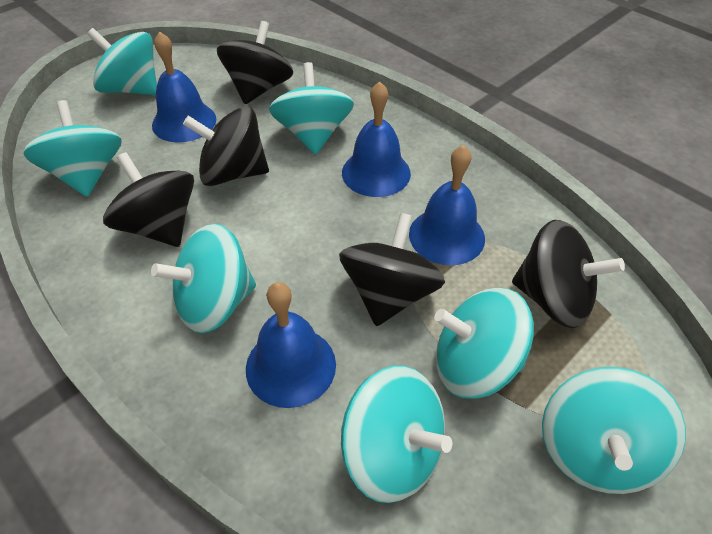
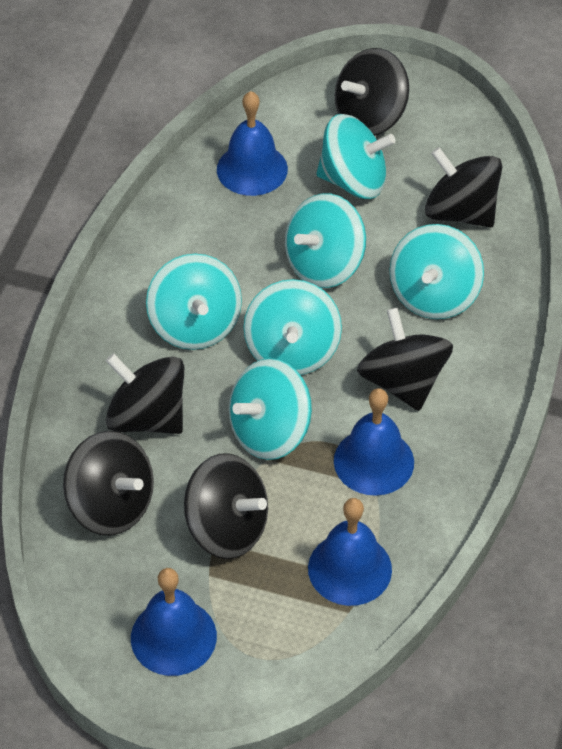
black spinning top: 5 -> 6
turquoise spinning top: 7 -> 6

